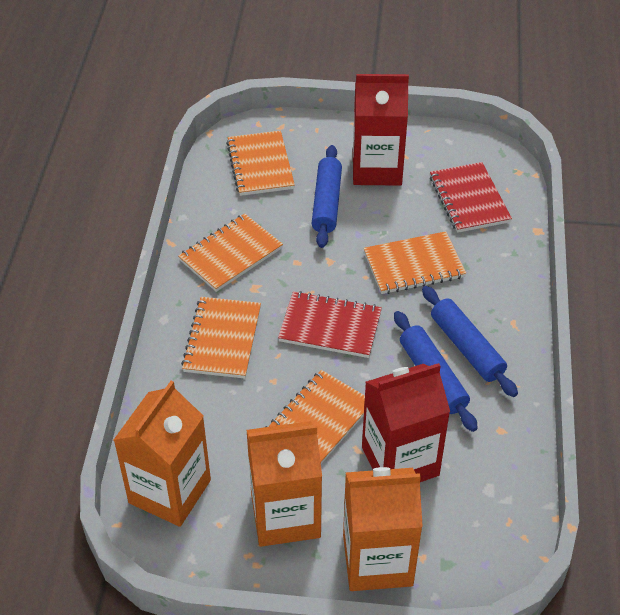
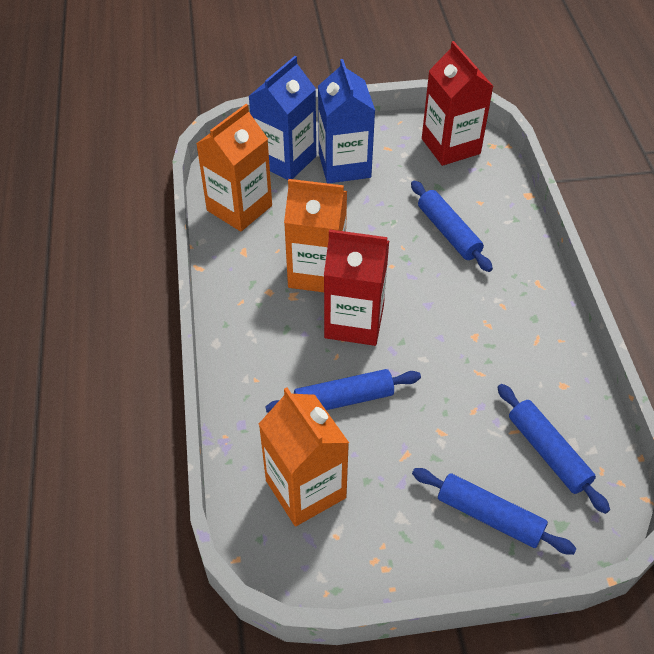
blue carton: 0 -> 2
blue rolling pin: 3 -> 4
orange notebook: 5 -> 0
red notebook: 2 -> 0

